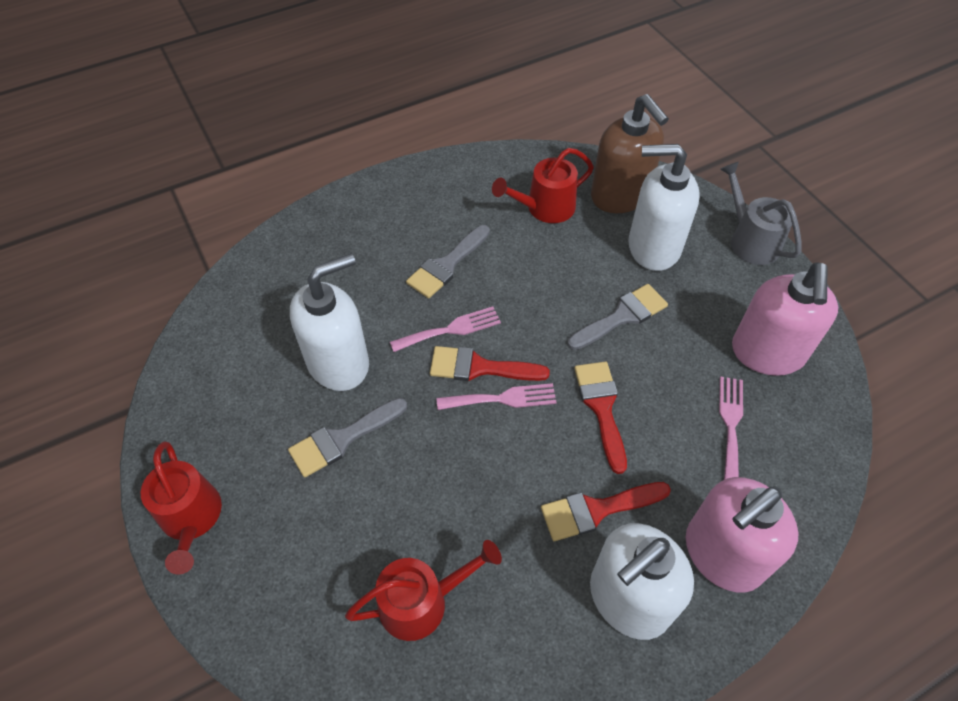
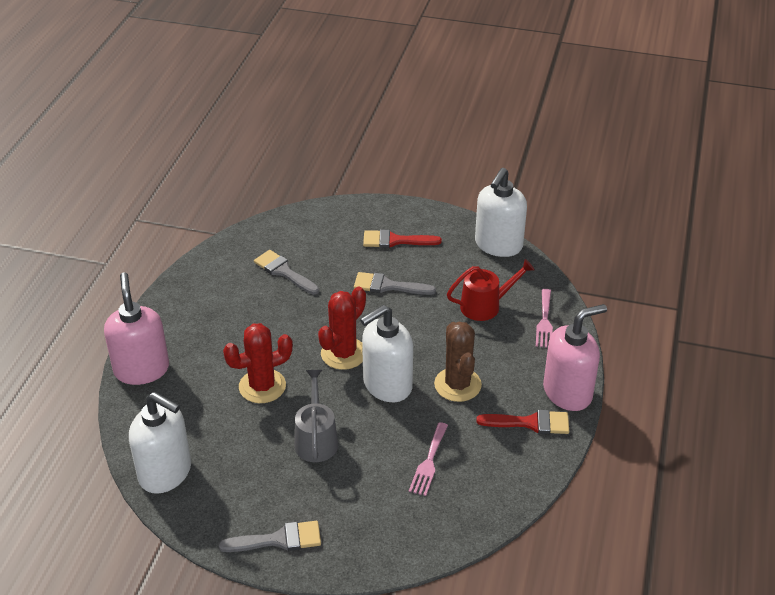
brown cactus: 0 -> 1
brown soap dispenser: 1 -> 0
pink fork: 3 -> 2
red brush: 3 -> 2
red cactus: 0 -> 2
red watering can: 3 -> 1

